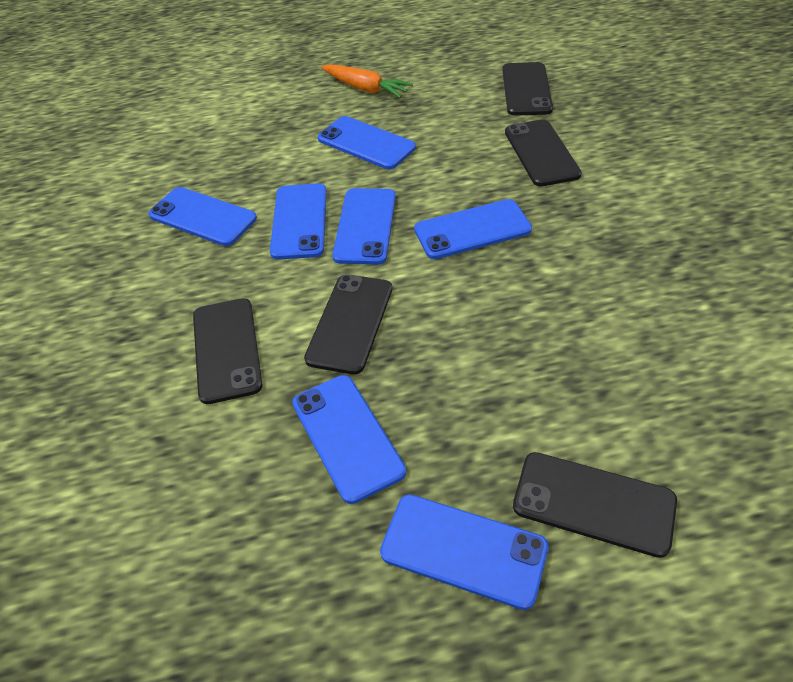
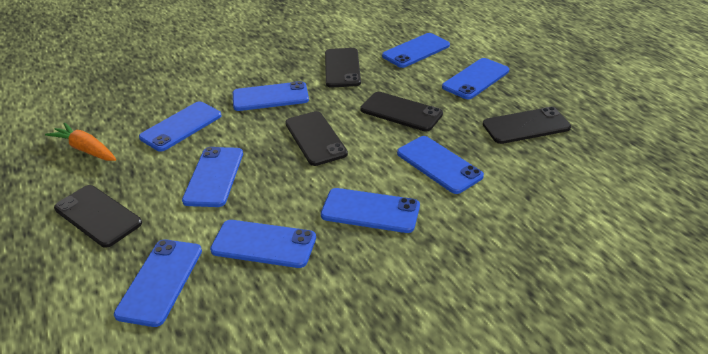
blue phone: 7 -> 9

